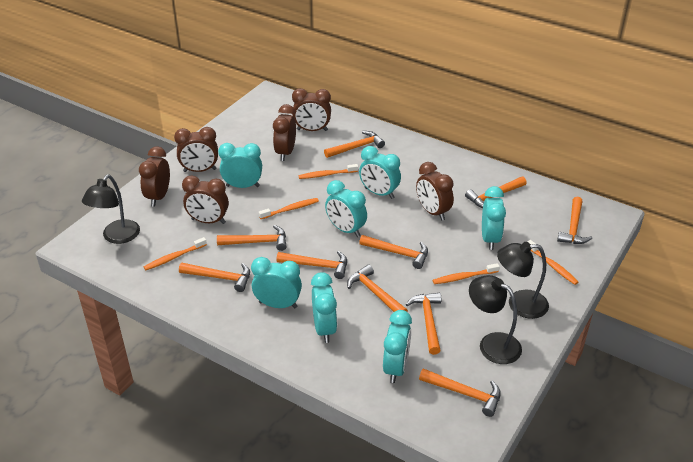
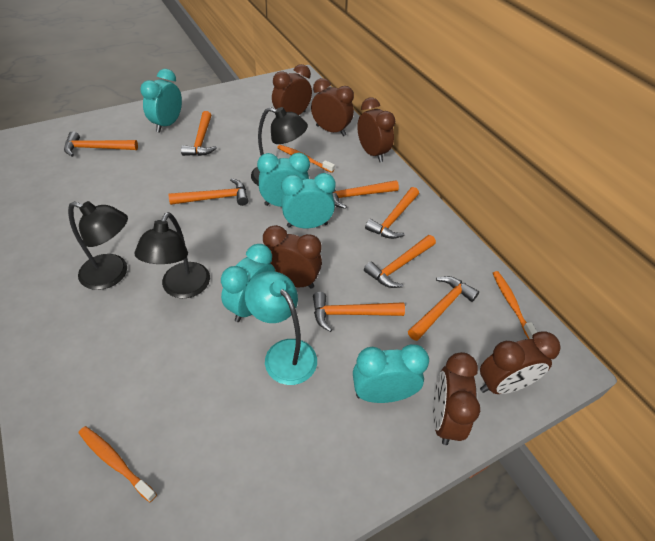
orange hammer: 10 -> 8
orange toothbrush: 5 -> 3
turquoise clock: 7 -> 5
turquoise lamp: 0 -> 1

